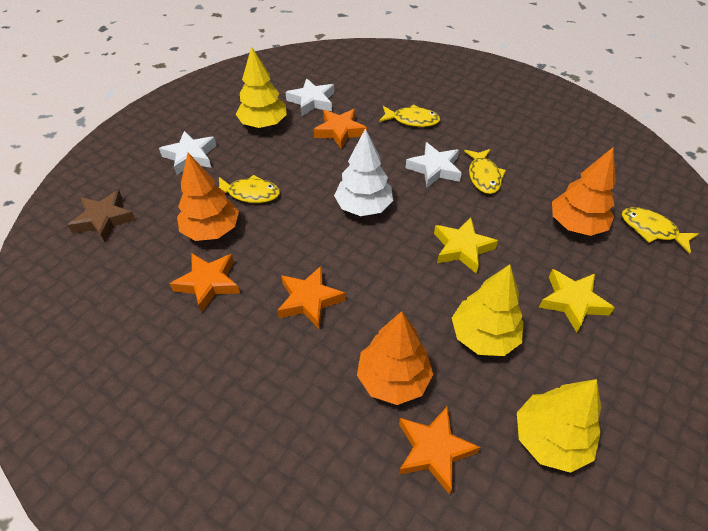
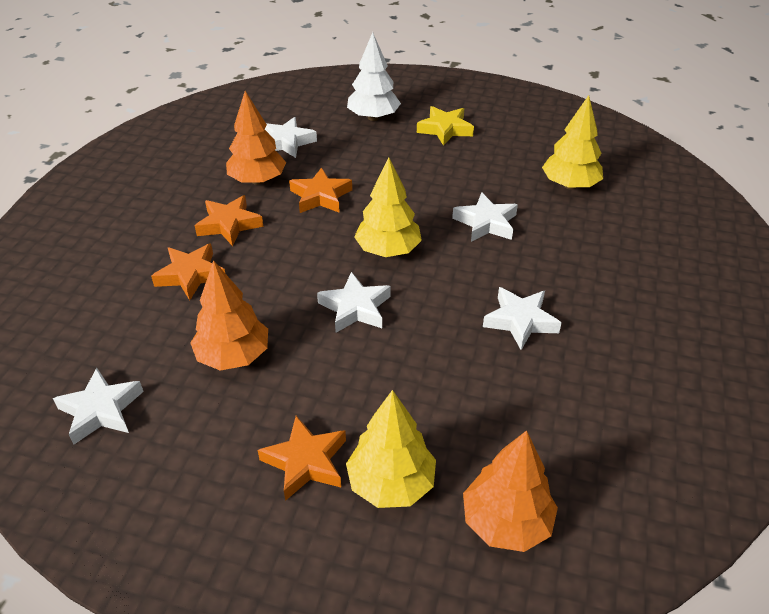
brown star: 1 -> 0
white star: 3 -> 5
yellow fish: 4 -> 0
yellow star: 2 -> 1

